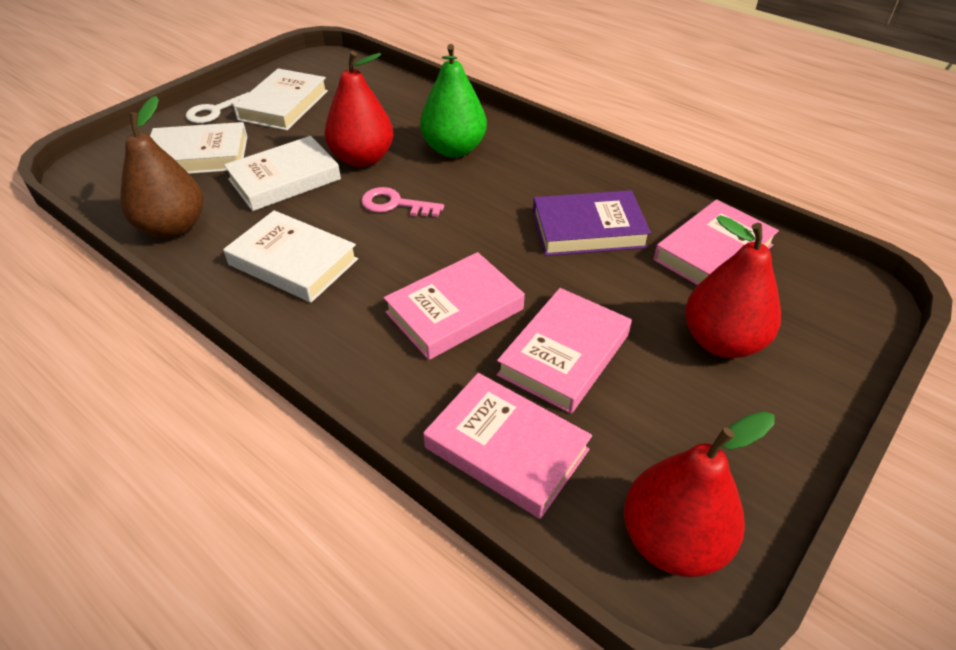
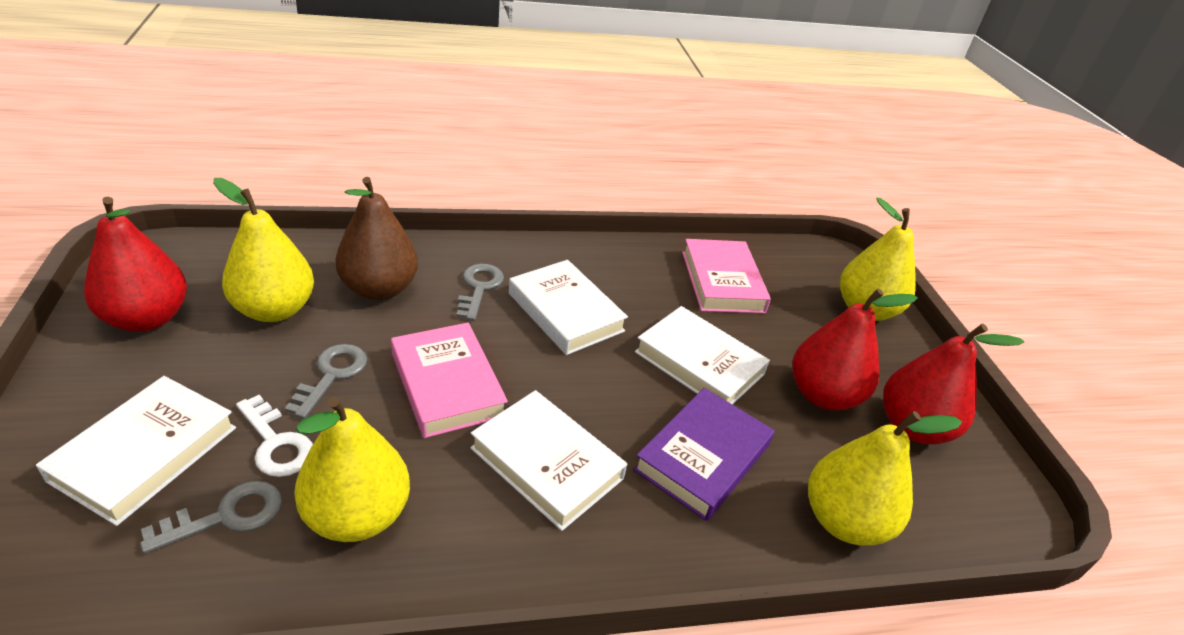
green pear: 1 -> 0
grey key: 0 -> 3
pink book: 4 -> 2
pink key: 1 -> 0
yellow pear: 0 -> 4

